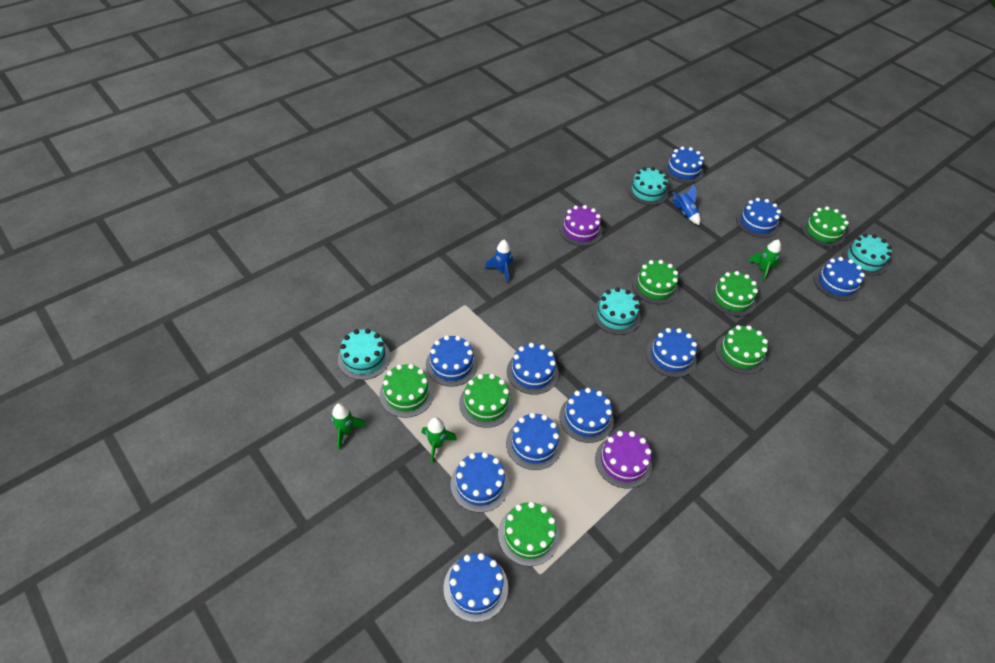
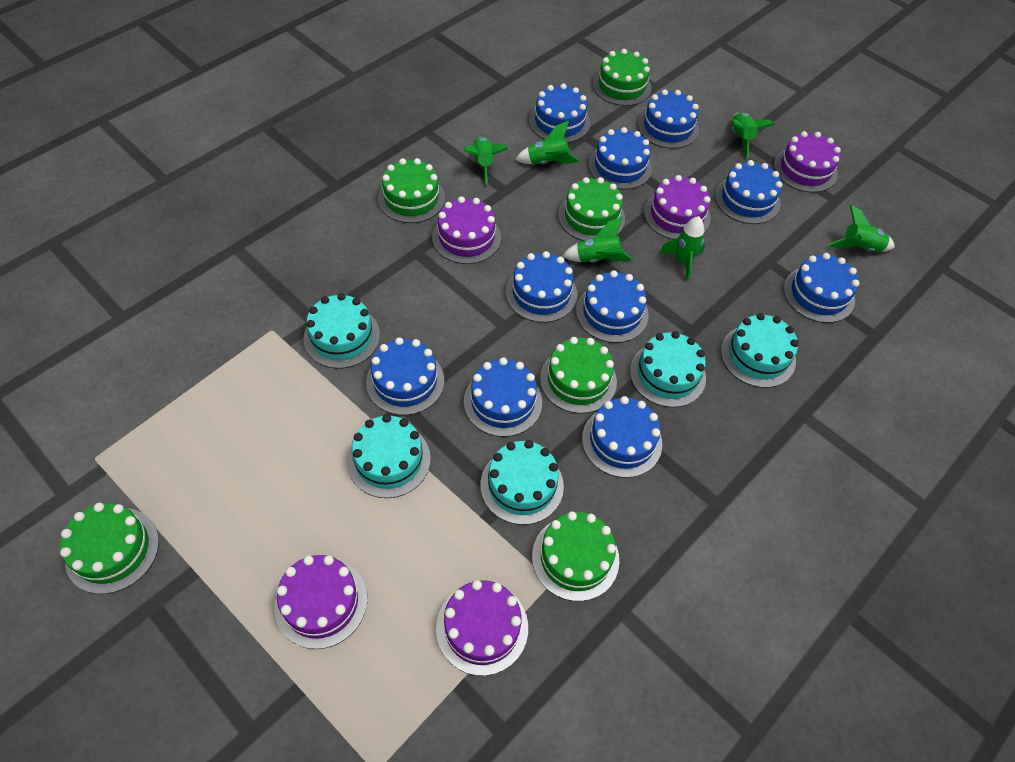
blue rocket: 2 -> 0
green cake: 7 -> 6
green rocket: 3 -> 6
purple cake: 2 -> 5
turquoise cake: 4 -> 5

